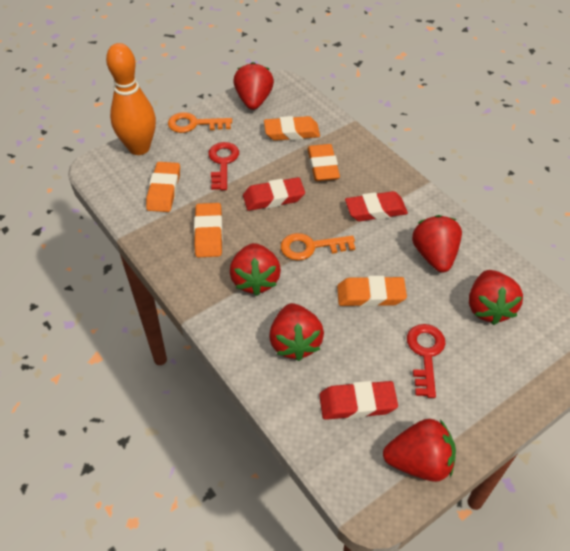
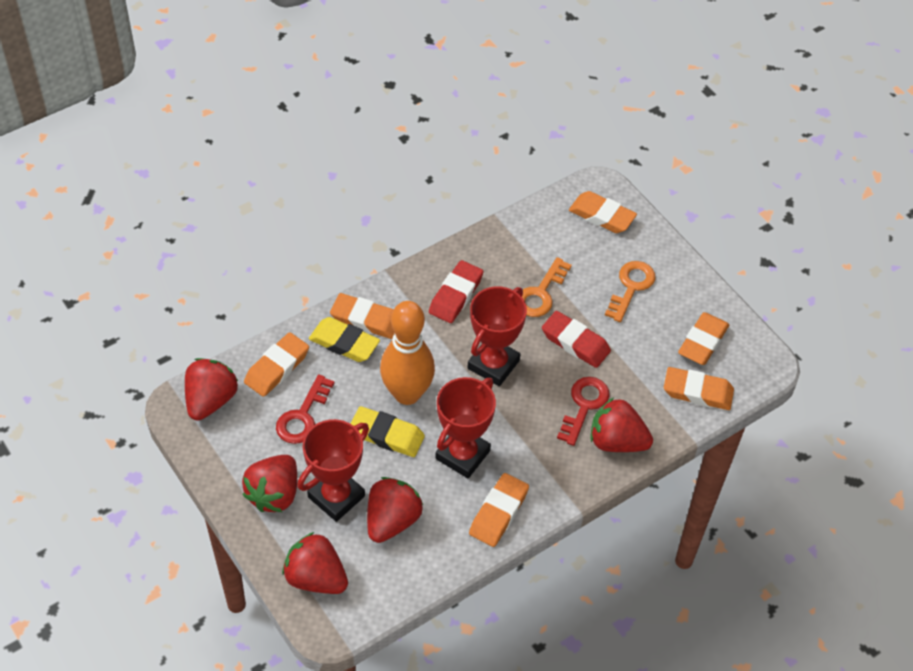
orange eraser: 5 -> 6
red eraser: 3 -> 2
red strawberry: 6 -> 5
red trophy: 0 -> 3
yellow eraser: 0 -> 2

